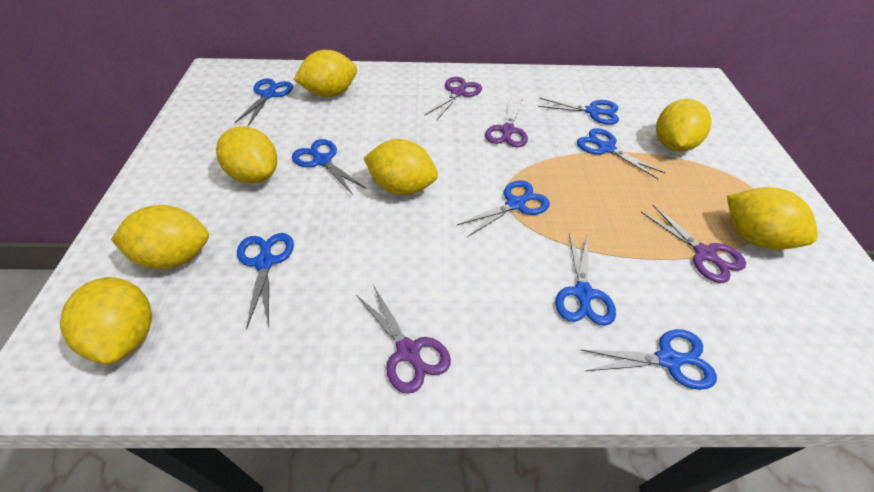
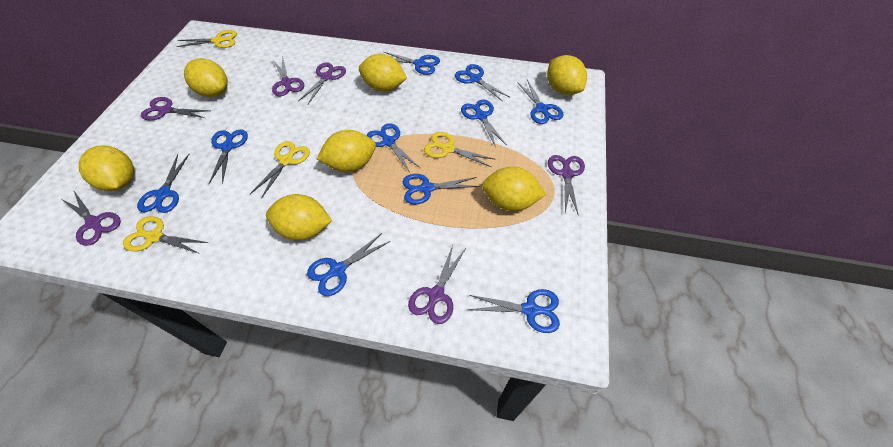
blue scissors: 8 -> 10
purple scissors: 4 -> 6
yellow scissors: 0 -> 4

